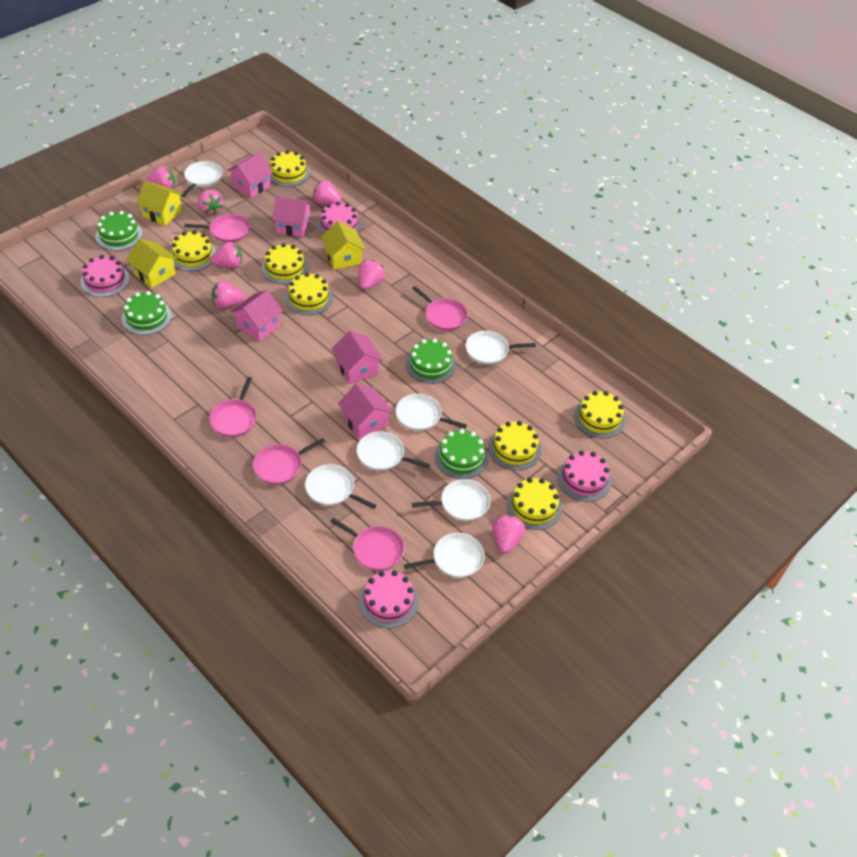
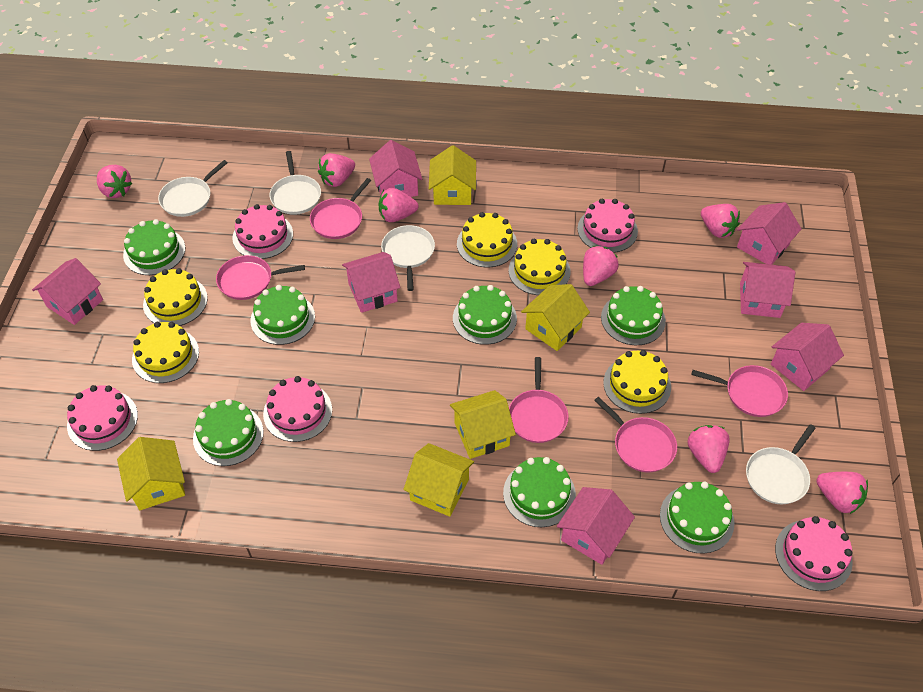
green cake: 4 -> 7
pink cake: 4 -> 5
pink house: 5 -> 7
white pan: 7 -> 4
yellow cake: 7 -> 5
yellow house: 3 -> 5

